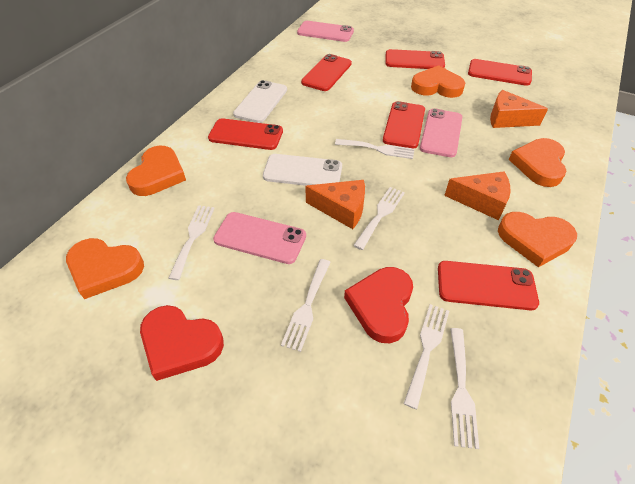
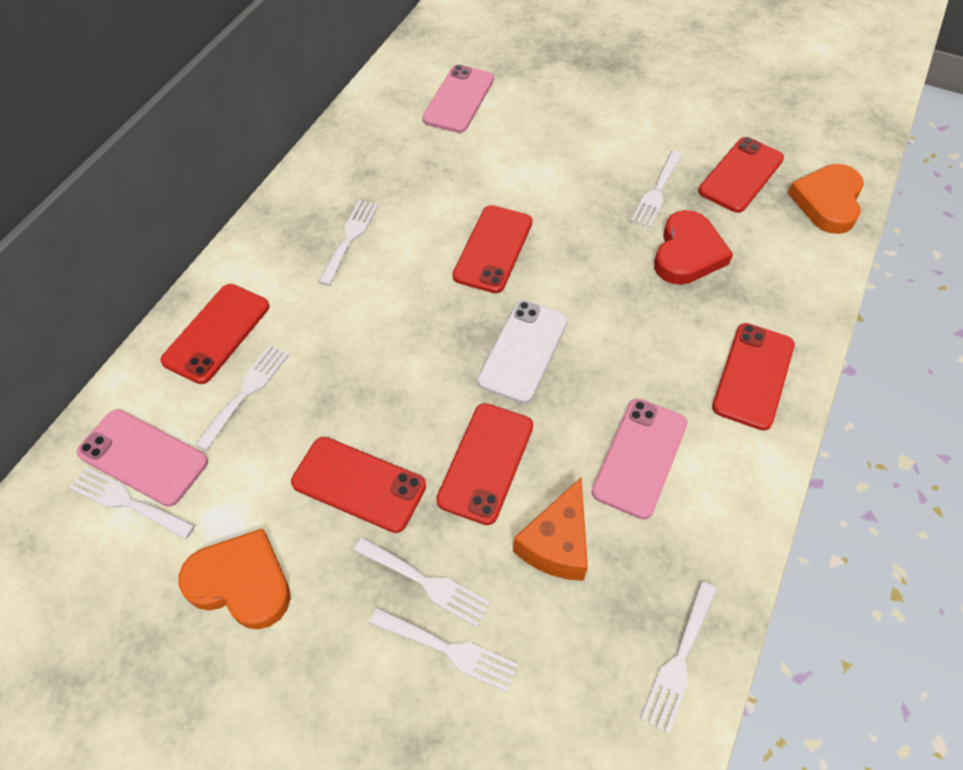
orange cheese: 3 -> 1
orange heart: 5 -> 2
red heart: 2 -> 1
white fork: 6 -> 7
white phone: 2 -> 1

